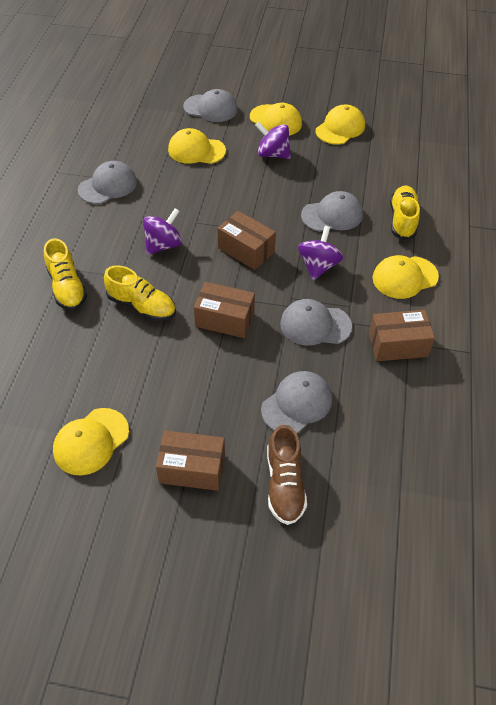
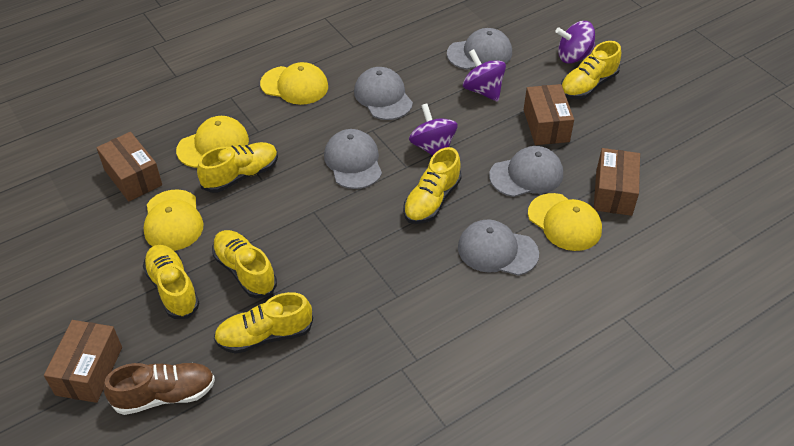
yellow cap: 5 -> 4
yellow shoe: 3 -> 6

